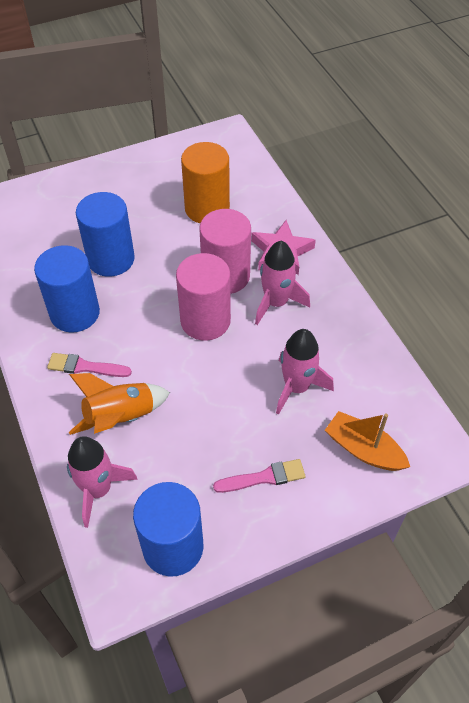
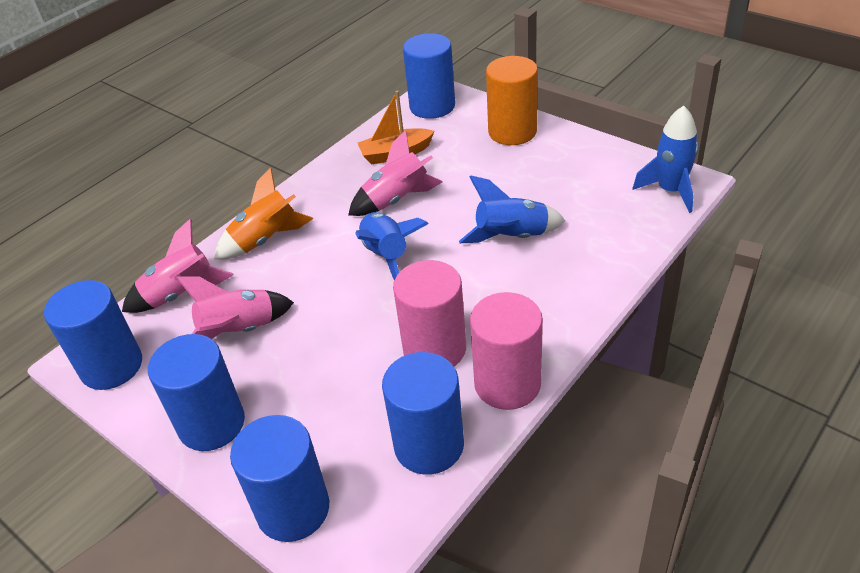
blue cylinder: 3 -> 5
blue rocket: 0 -> 3
pink brush: 2 -> 0
pink star: 1 -> 0

